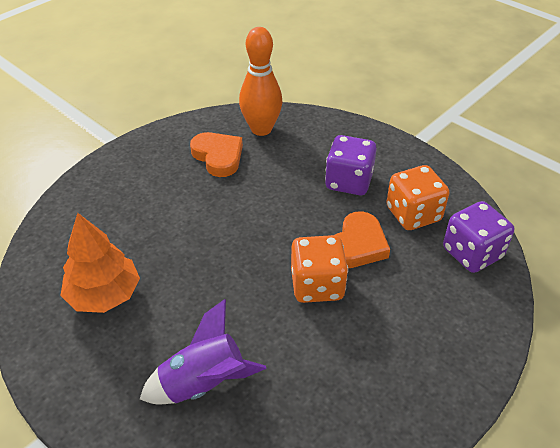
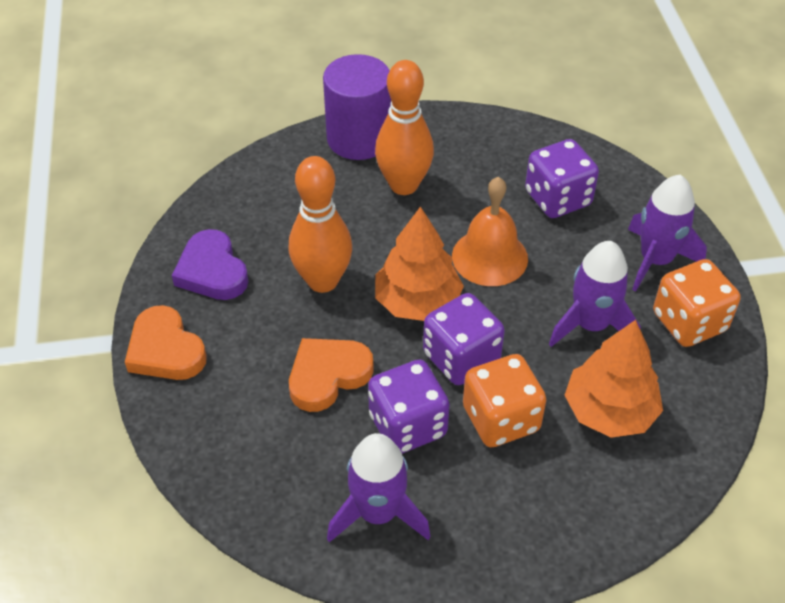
orange bell: 0 -> 1
orange bowling pin: 1 -> 2
orange tree: 1 -> 2
purple cylinder: 0 -> 1
purple dice: 2 -> 3
purple heart: 0 -> 1
purple rocket: 1 -> 3

